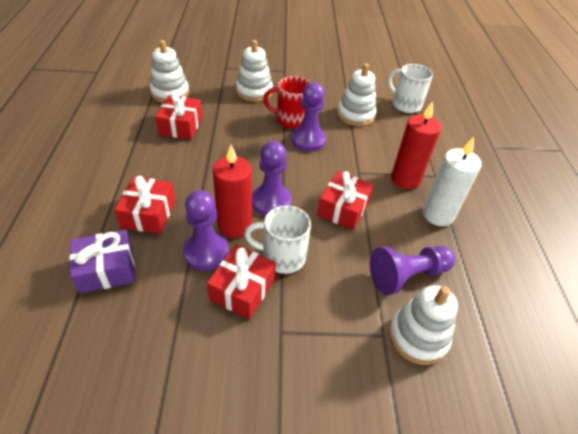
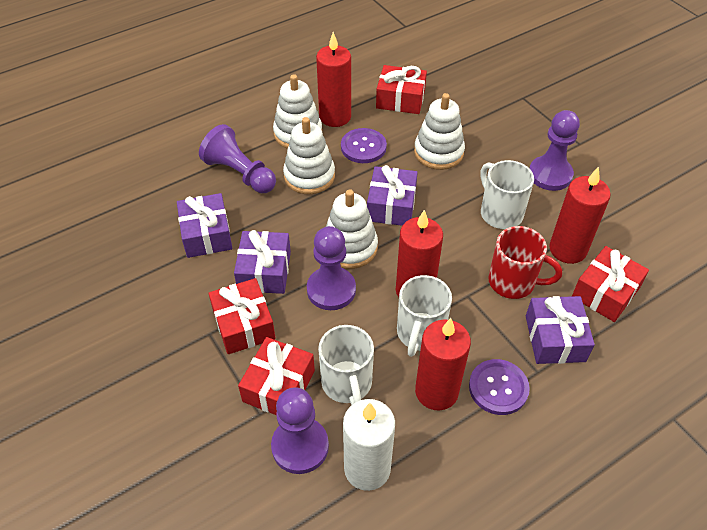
purple button: 0 -> 2
purple gift: 1 -> 4
red candle: 2 -> 4
white mug: 2 -> 3

